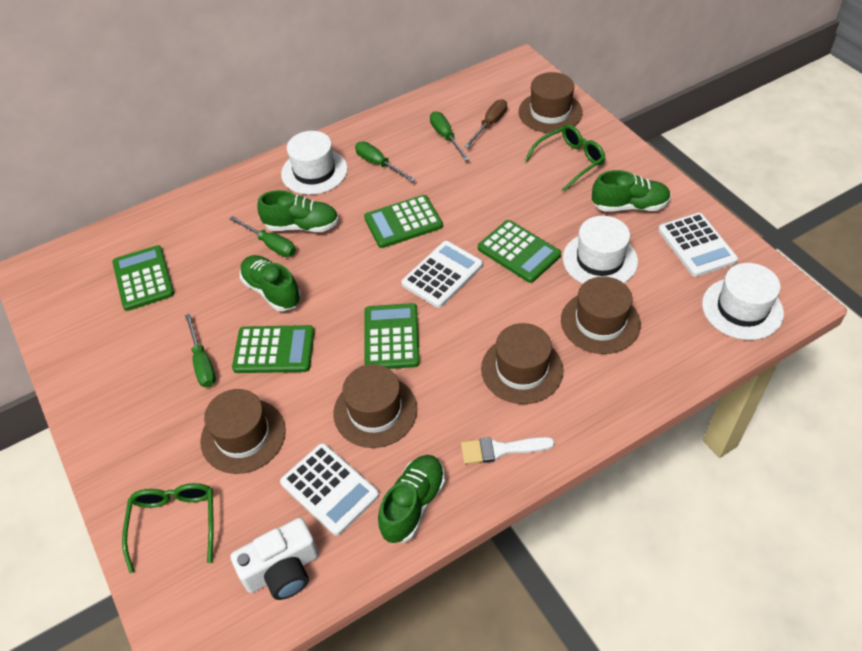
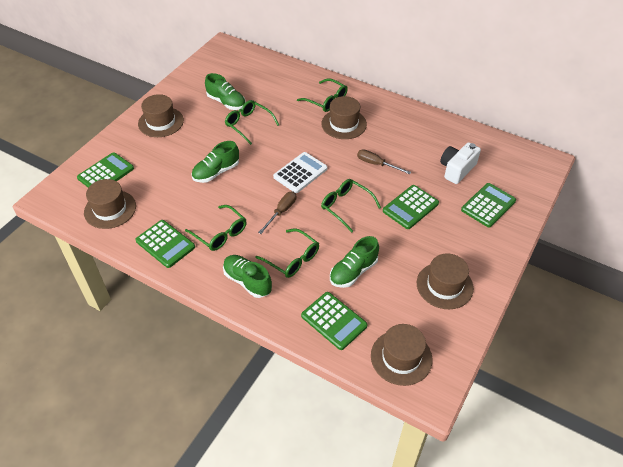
brown screwdriver: 1 -> 2
green glasses: 2 -> 5
green screwdriver: 4 -> 0
white brush: 1 -> 0
white calculator: 3 -> 1
white hat: 3 -> 0

